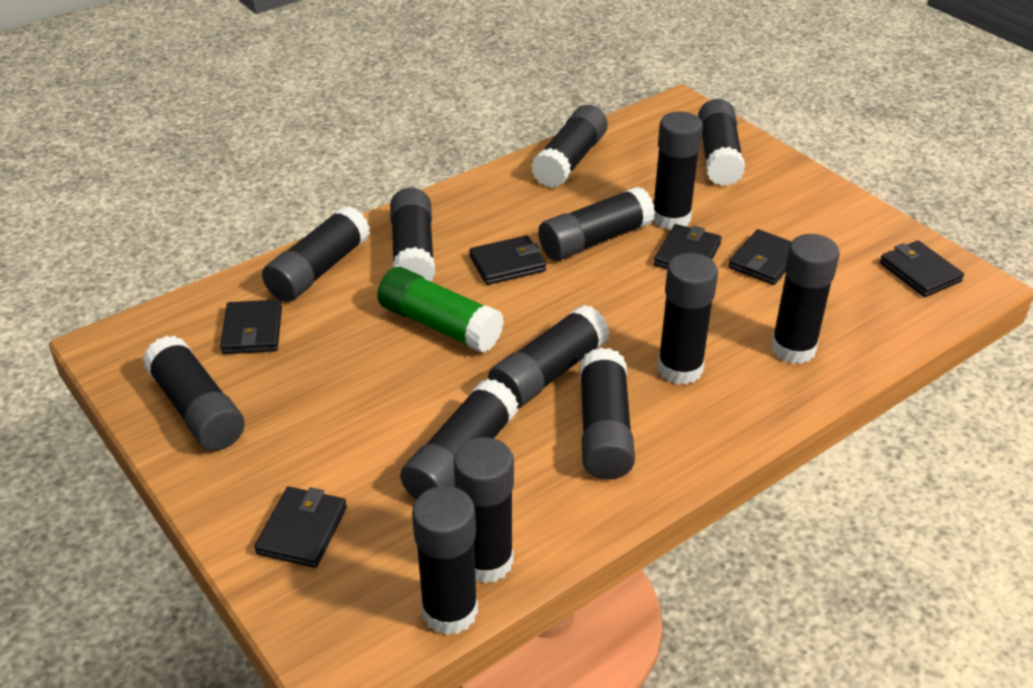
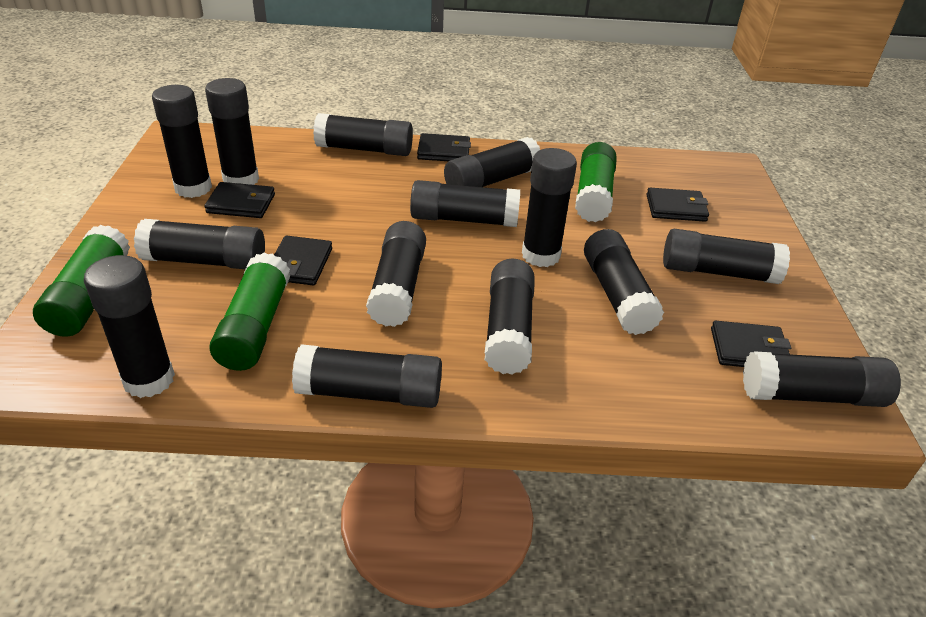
black wallet: 6 -> 5
green glue stick: 1 -> 3

